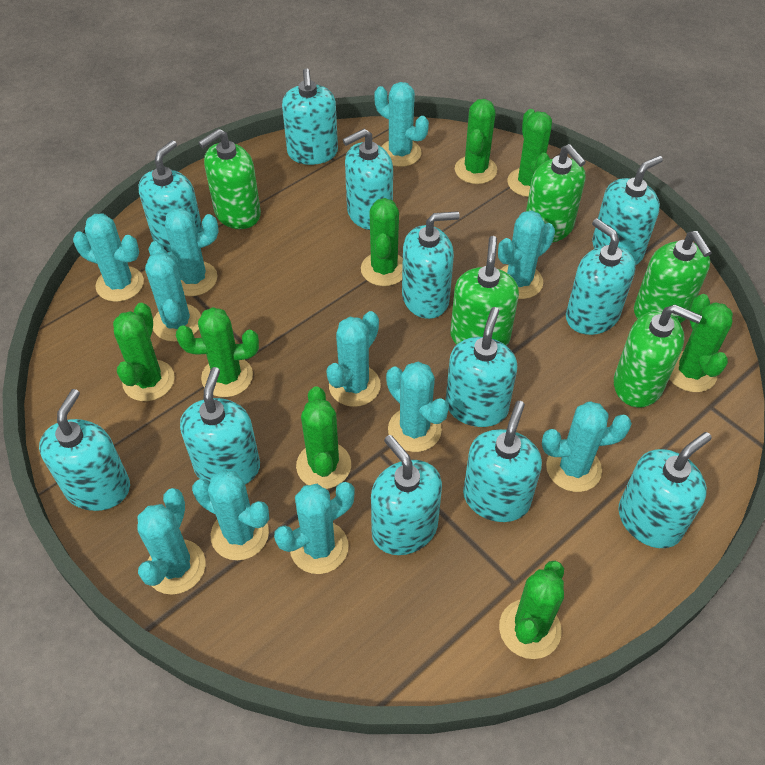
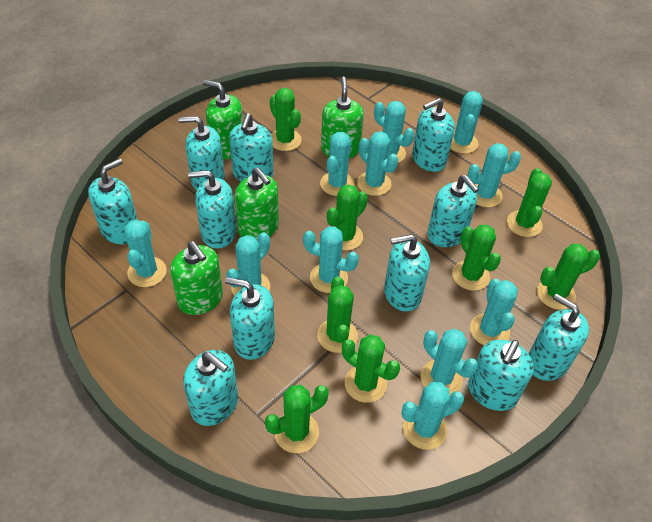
green soap dispenser: 5 -> 4
turquoise soap dispenser: 12 -> 11

